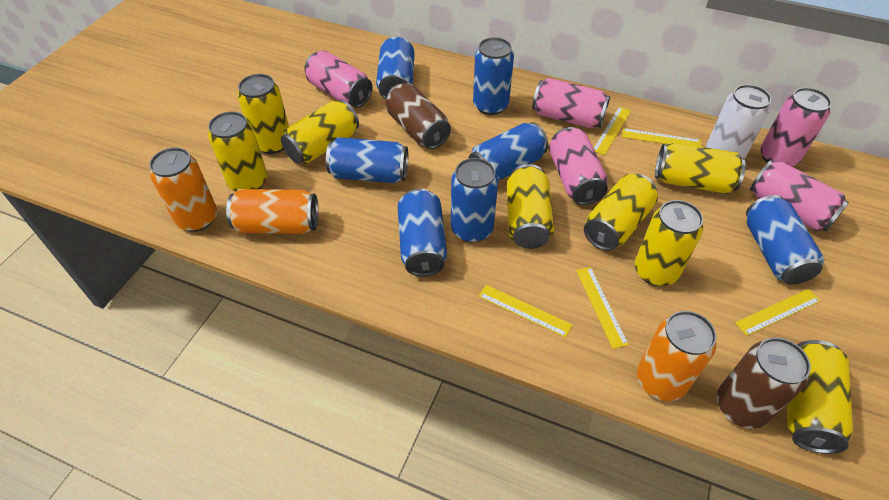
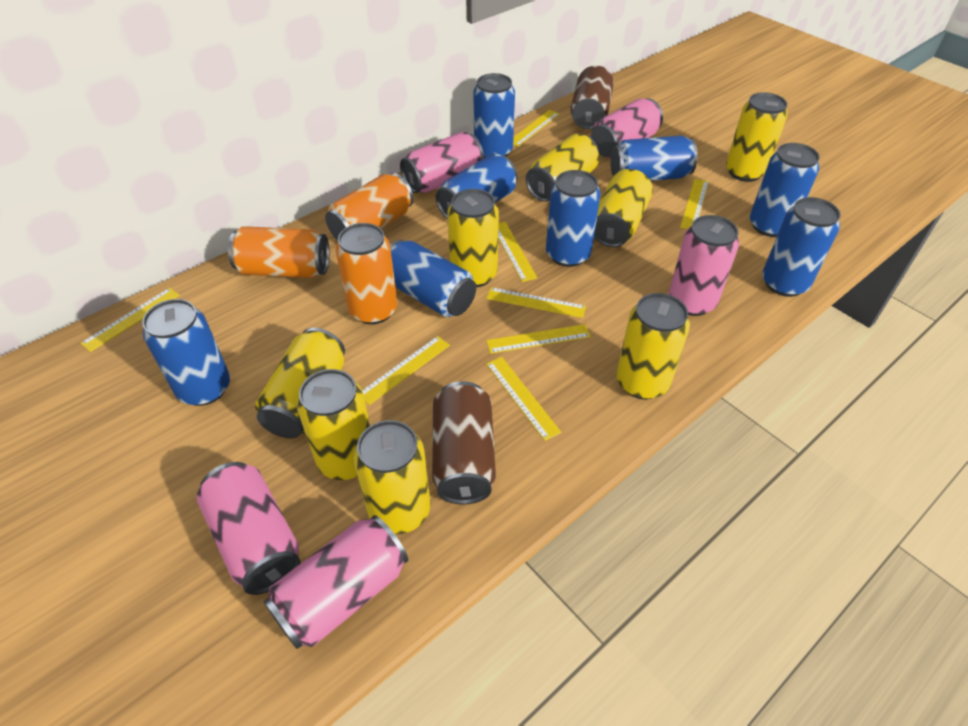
blue can: 7 -> 8
white can: 1 -> 0
yellow ruler: 5 -> 8

